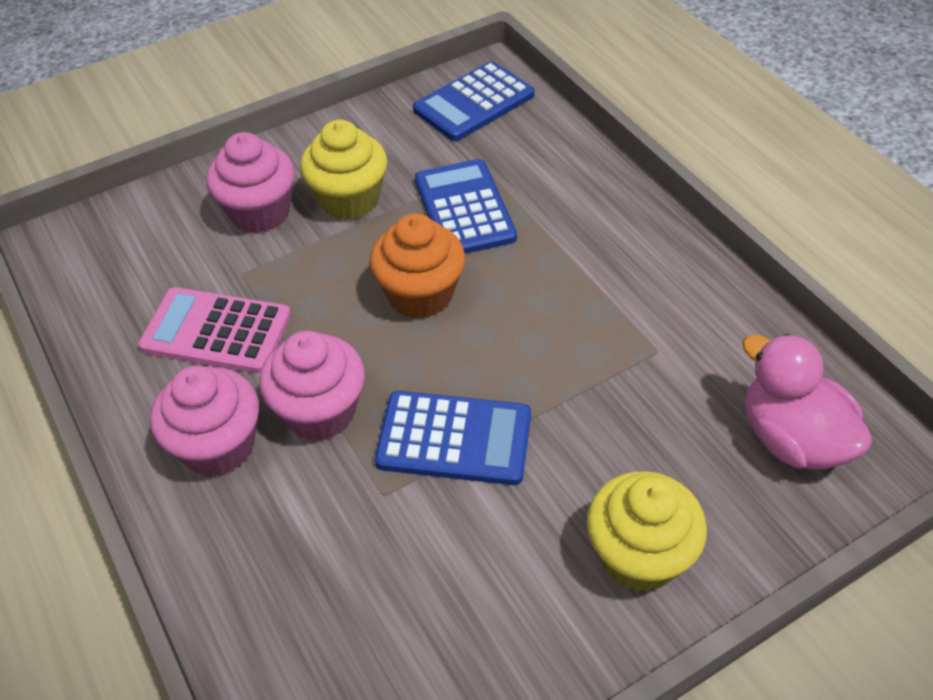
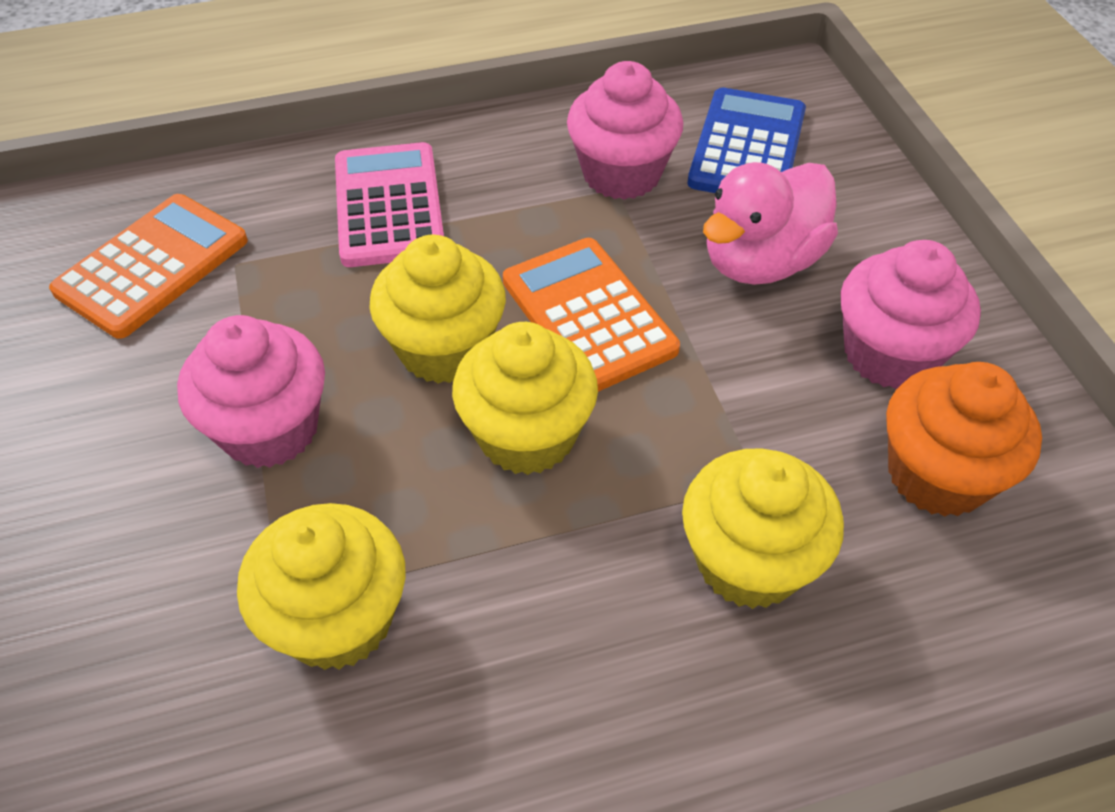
blue calculator: 3 -> 1
orange calculator: 0 -> 2
yellow cupcake: 2 -> 4

